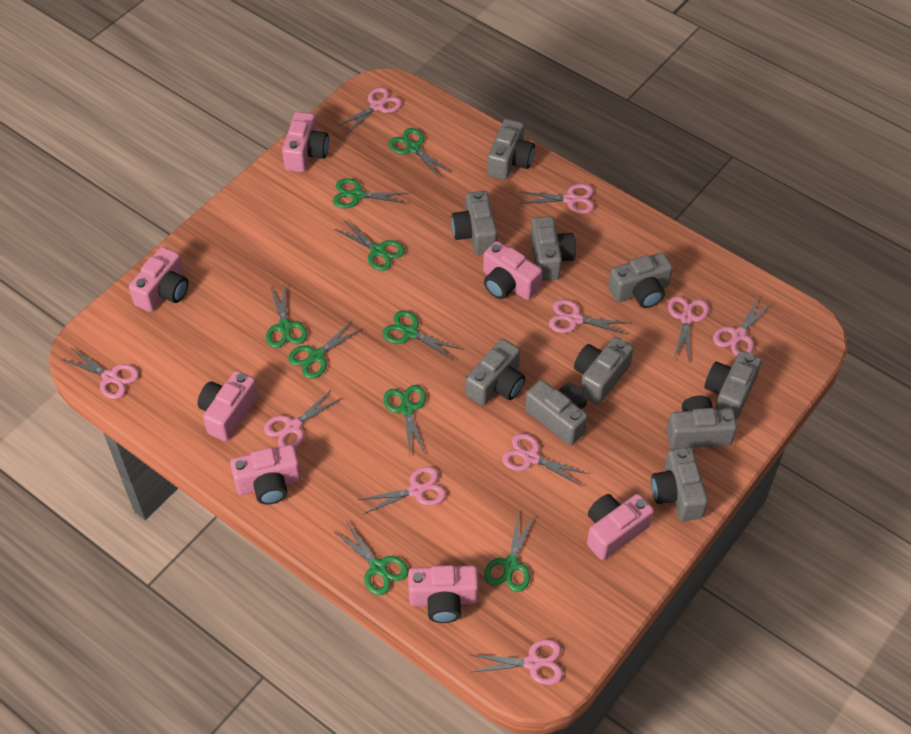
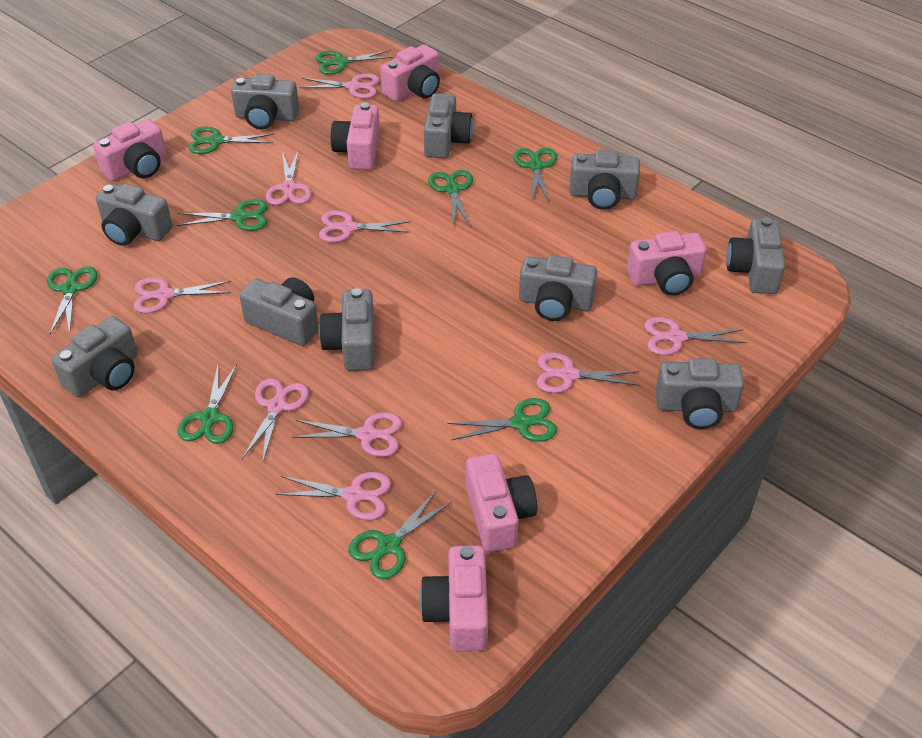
pink camera: 7 -> 6
pink scissors: 10 -> 9

